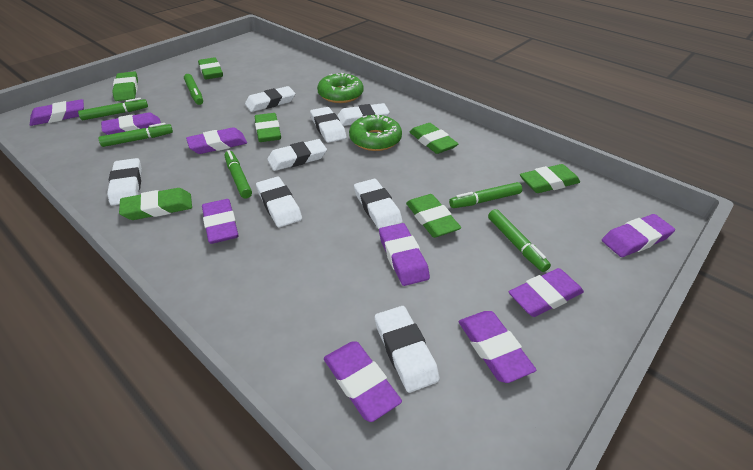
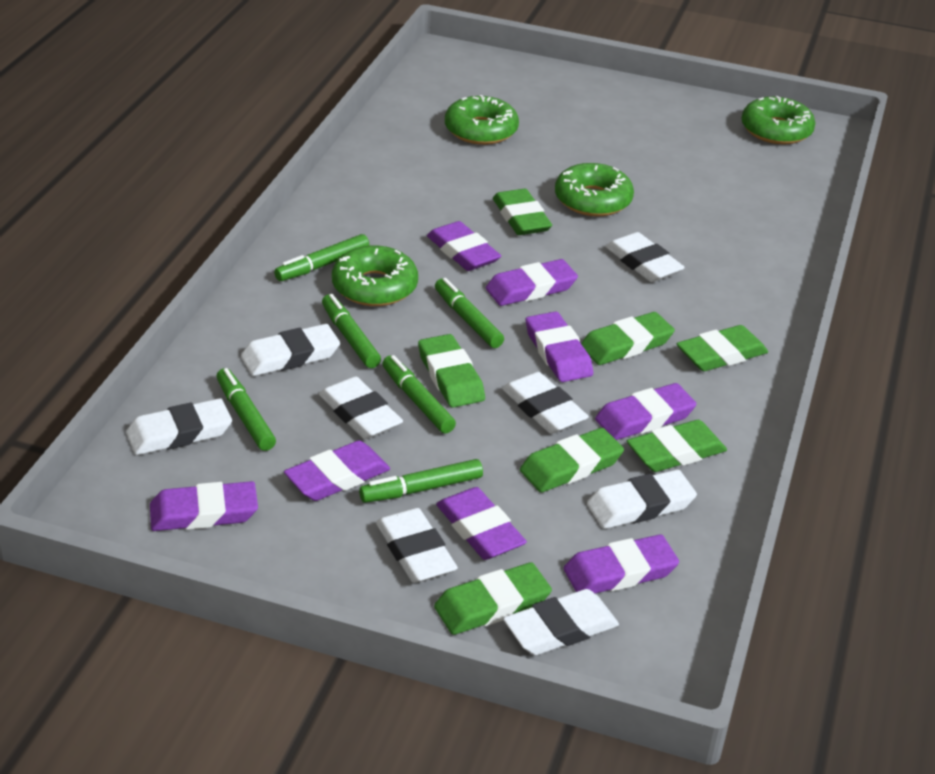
green donut: 2 -> 4
purple eraser: 9 -> 8

